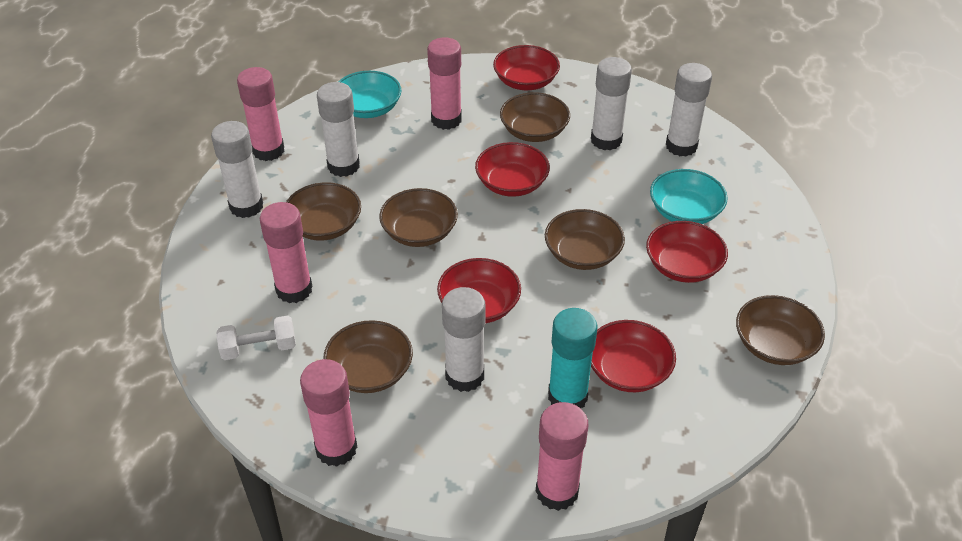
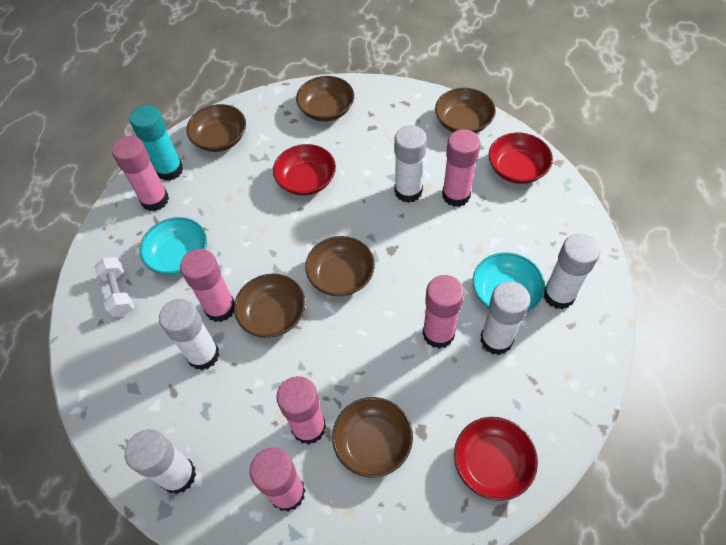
pink glue stick: 5 -> 6
red bowl: 5 -> 3

